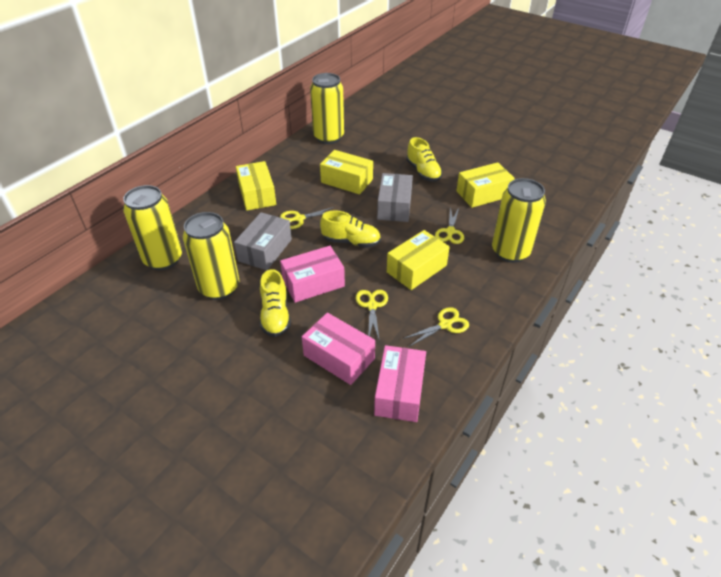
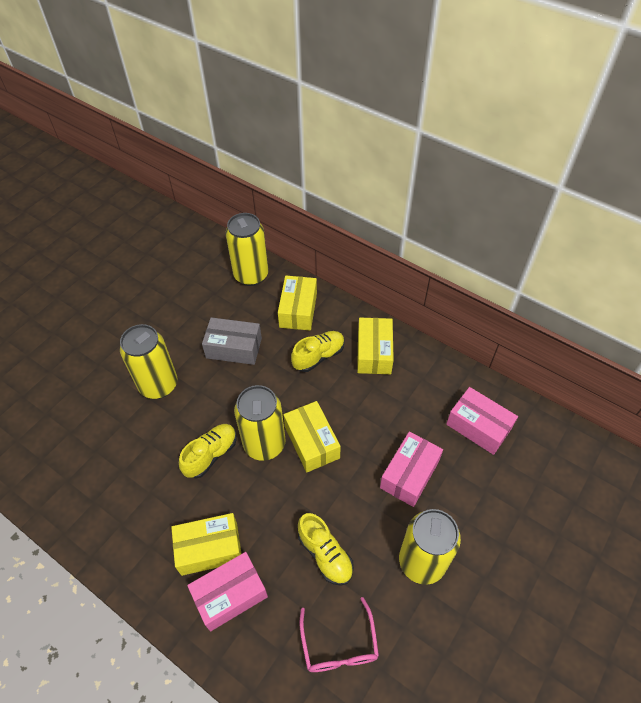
grey box: 2 -> 1
pink glasses: 0 -> 1
yellow scissors: 4 -> 0

